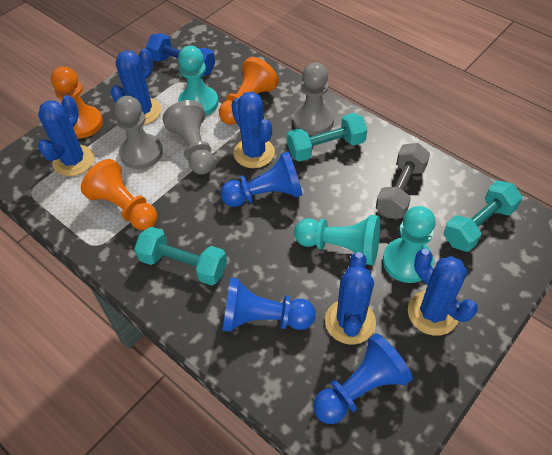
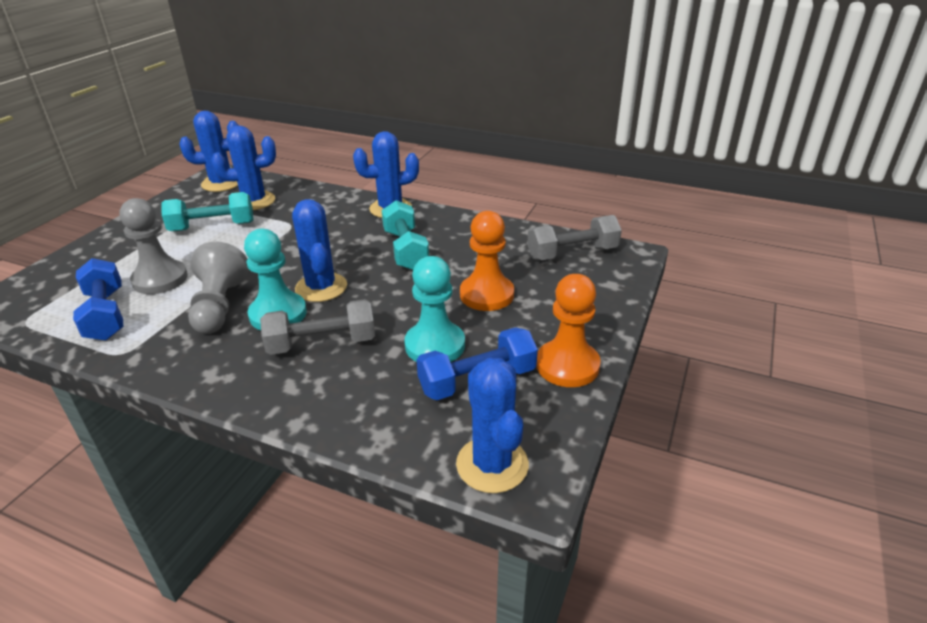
blue dumbbell: 1 -> 2
blue pawn: 3 -> 0
grey dumbbell: 1 -> 2
grey pawn: 3 -> 2
orange pawn: 3 -> 2
turquoise dumbbell: 3 -> 2
turquoise pawn: 3 -> 2

